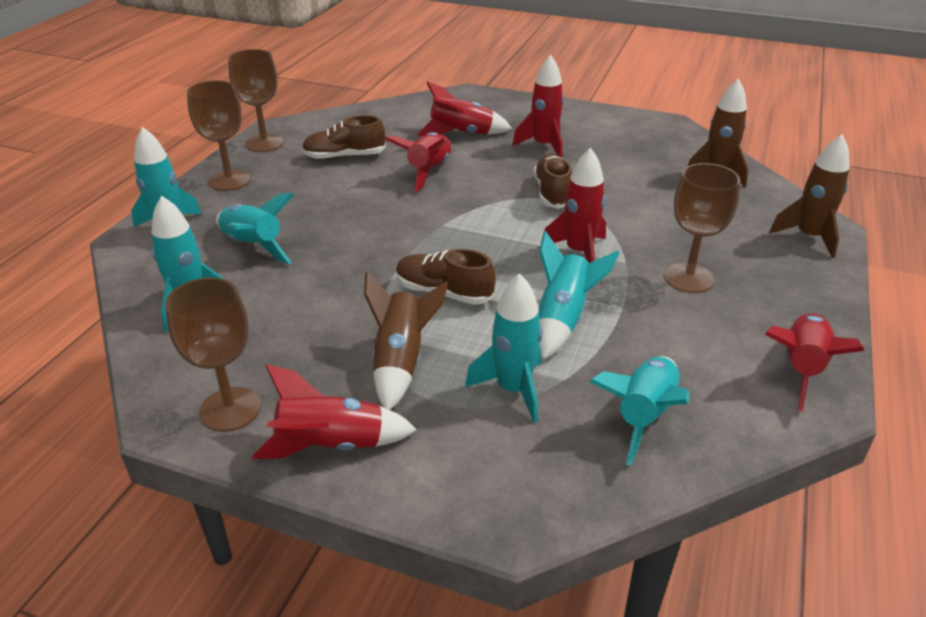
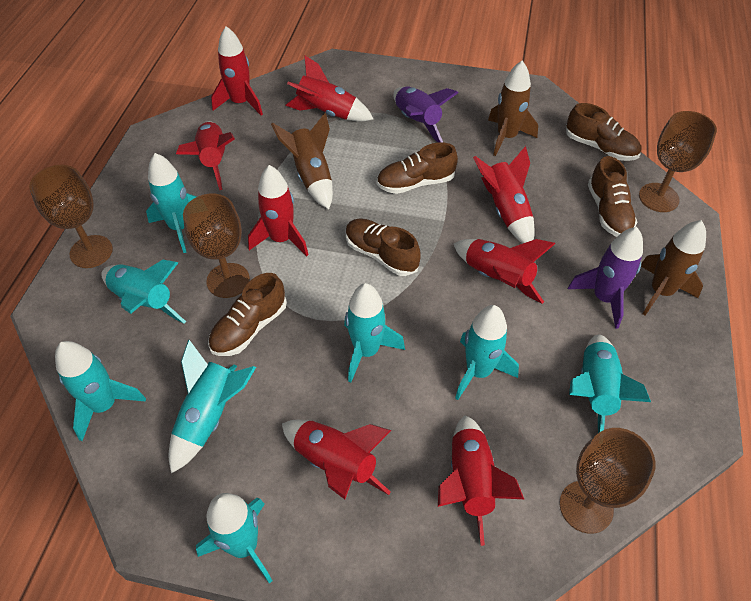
brown shoe: 3 -> 5
purple rocket: 0 -> 2
red rocket: 6 -> 8
turquoise rocket: 6 -> 8

